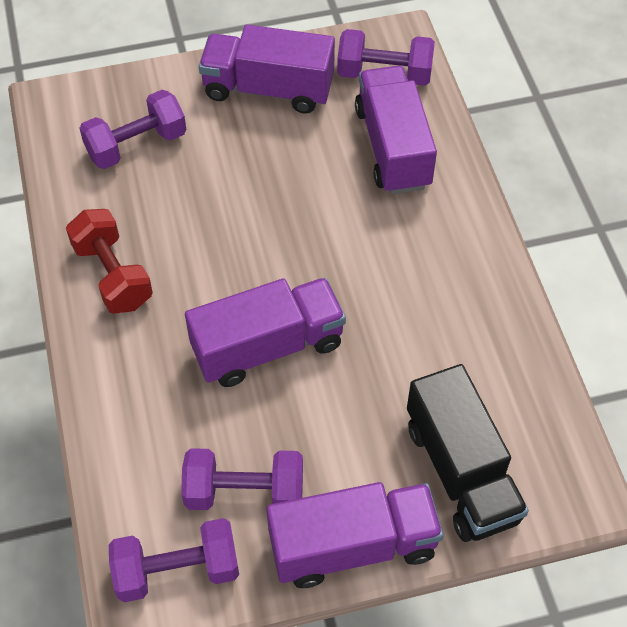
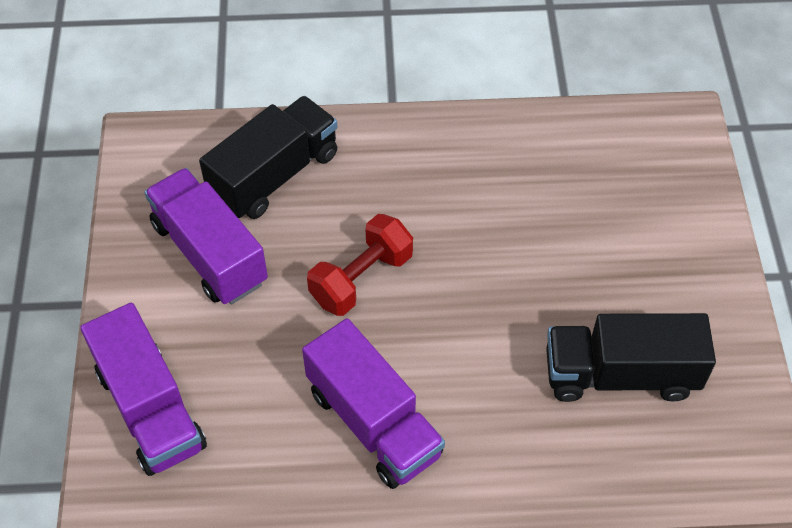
black truck: 1 -> 2
purple dumbbell: 4 -> 0
purple truck: 4 -> 3

